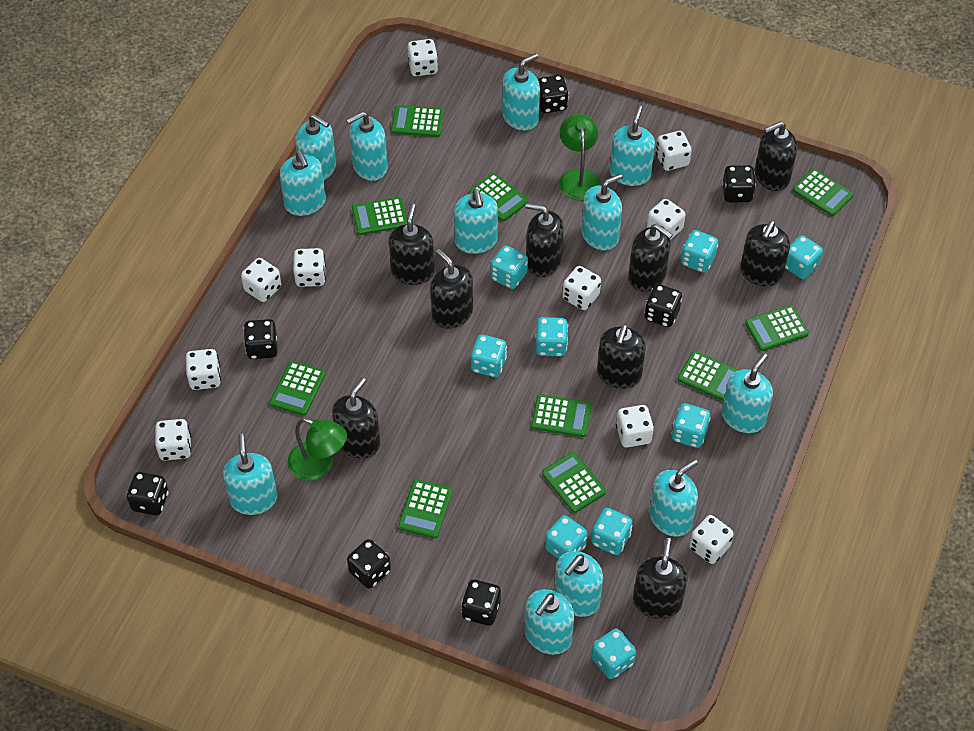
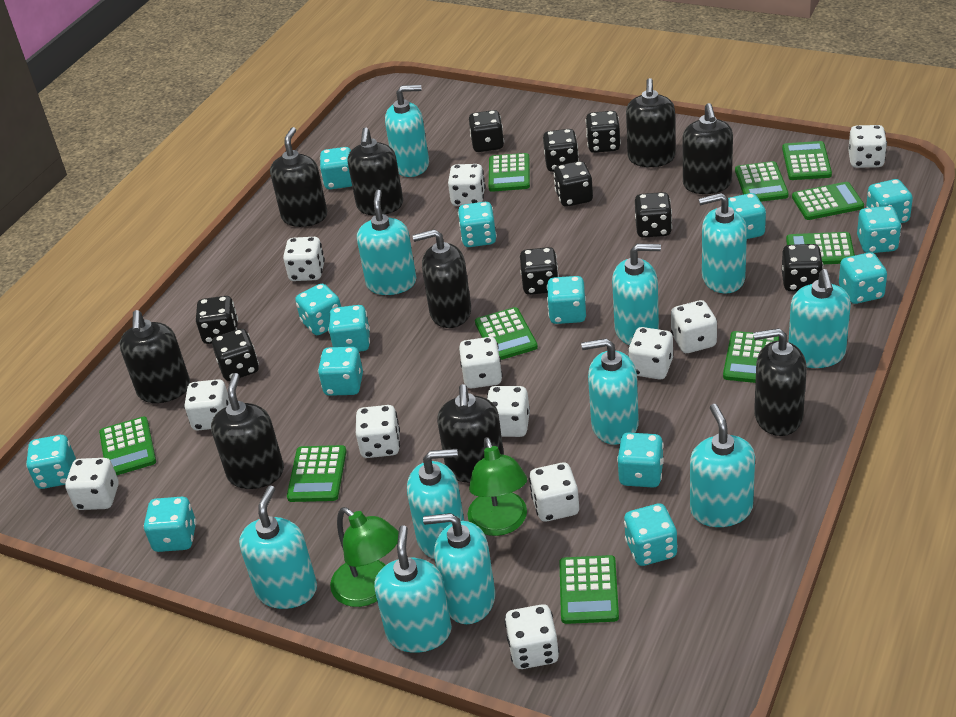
black dice: 7 -> 9
turquoise dice: 9 -> 14
turquoise soap dispenser: 12 -> 11
white dice: 10 -> 12

